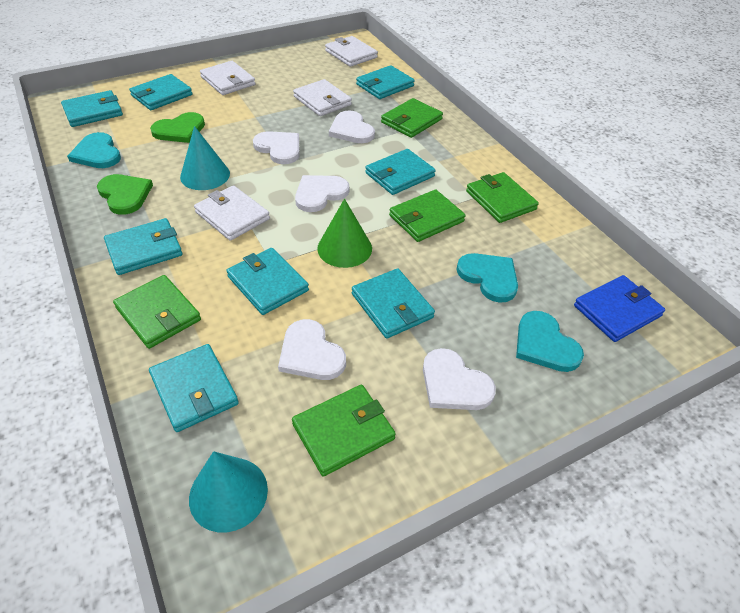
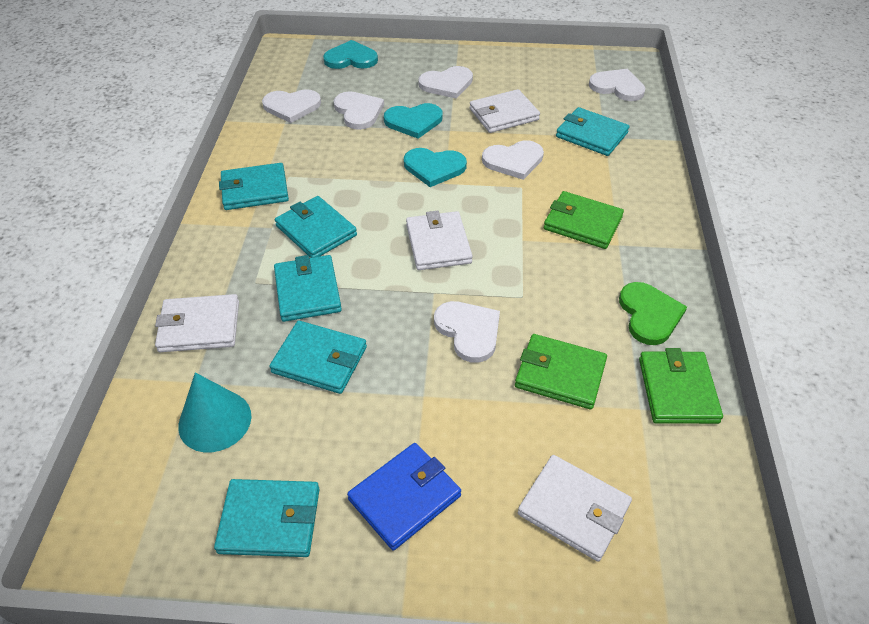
green cone: 1 -> 0
green heart: 2 -> 1
green wallet: 5 -> 3
turquoise cone: 2 -> 1
turquoise wallet: 8 -> 6
white heart: 5 -> 6

